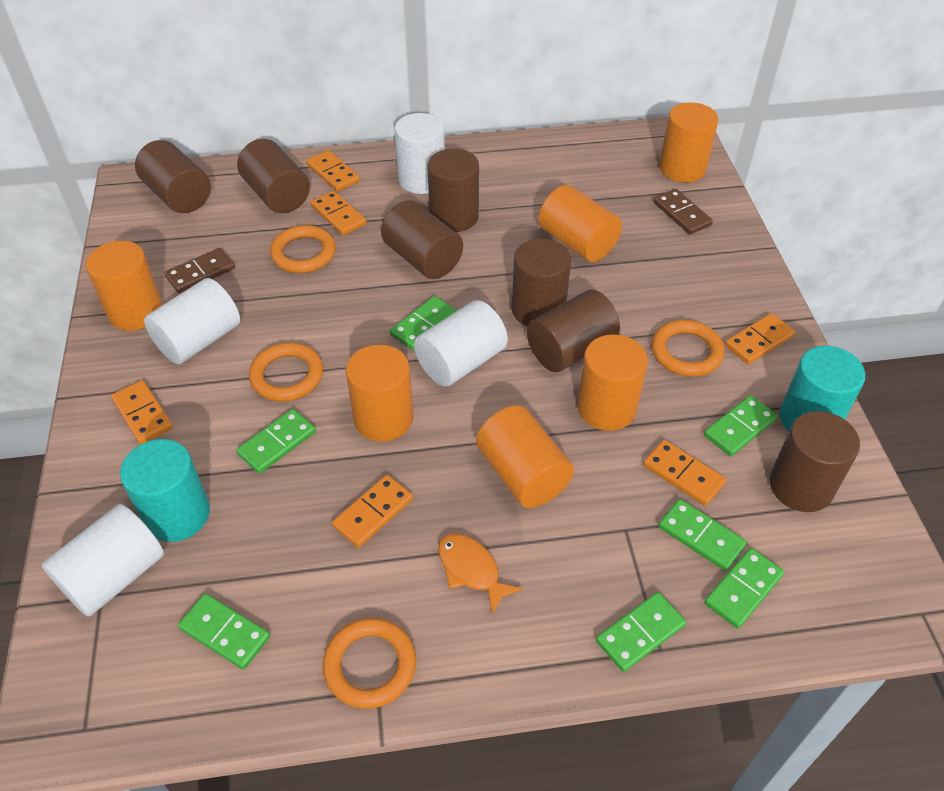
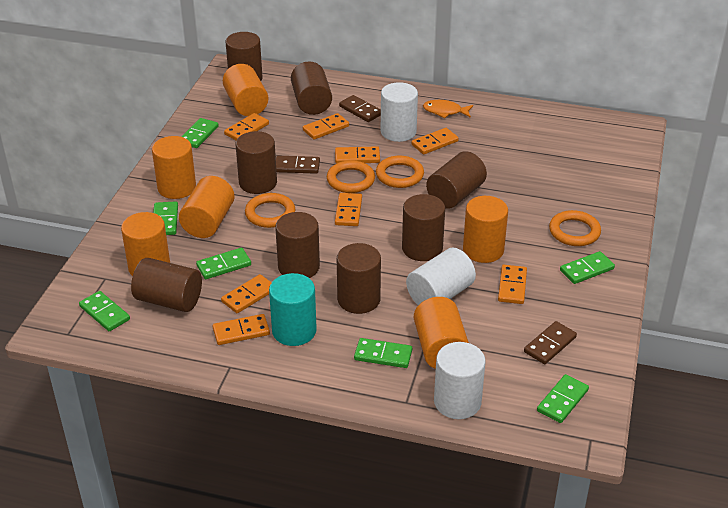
brown cylinder: 7 -> 8
brown domino: 2 -> 3
orange domino: 6 -> 8
turquoise cylinder: 2 -> 1
white cylinder: 4 -> 3

